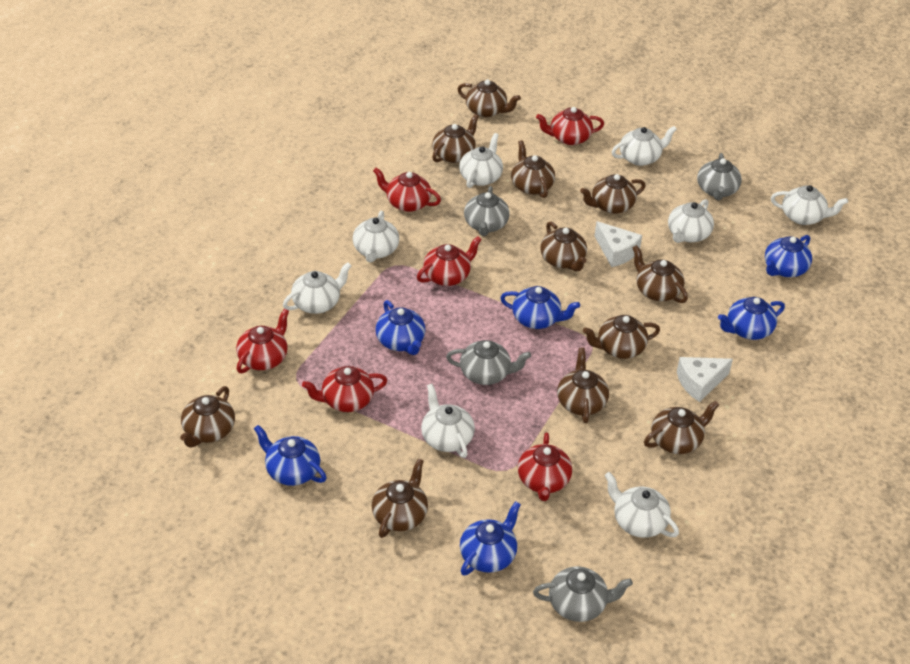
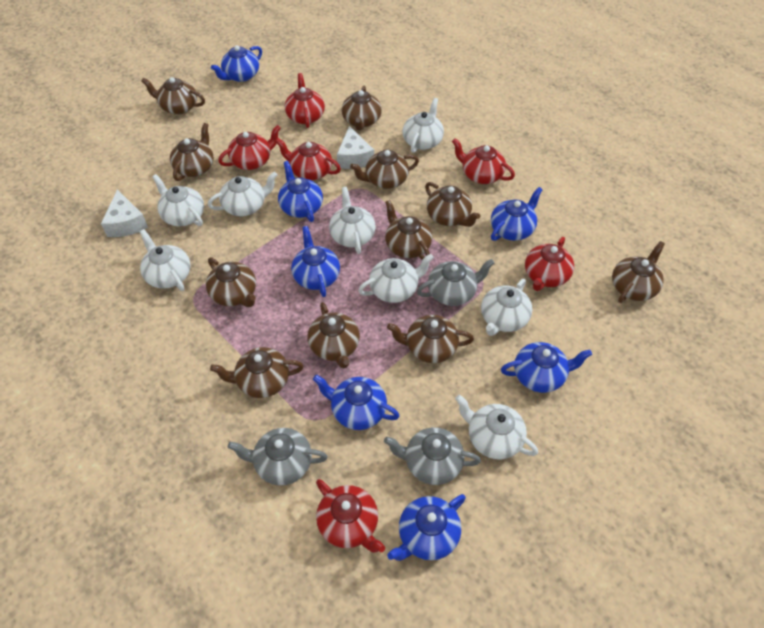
blue teapot: 6 -> 7
grey teapot: 4 -> 3

